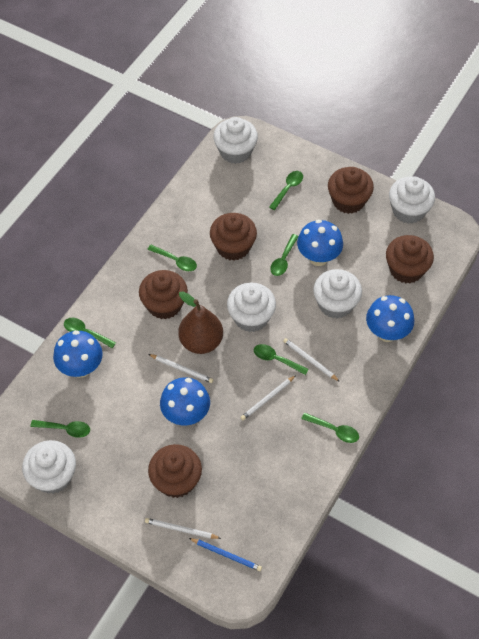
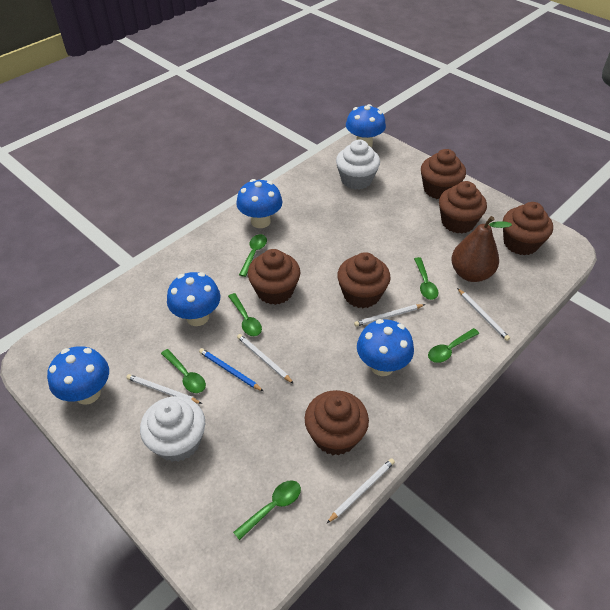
blue mushroom: 4 -> 5
brown cupcake: 5 -> 6
green spoon: 7 -> 6
white cupcake: 5 -> 2
white pencil: 4 -> 5

